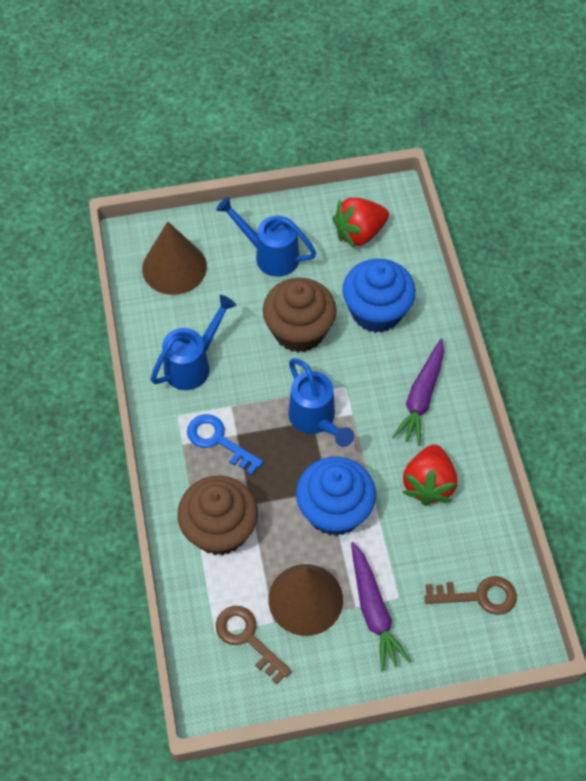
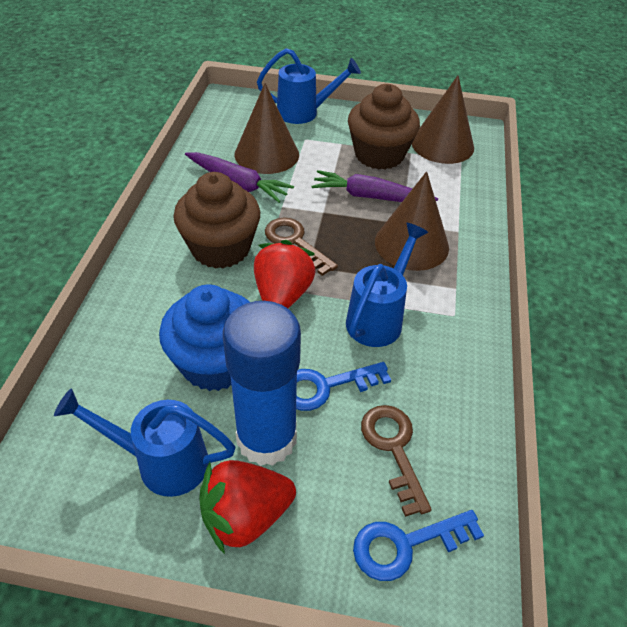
blue cupcake: 2 -> 1
blue glue stick: 0 -> 1
blue key: 1 -> 2
brown cone: 2 -> 3

